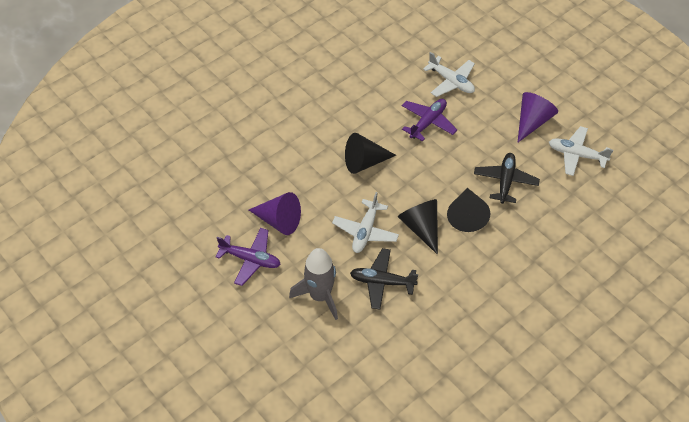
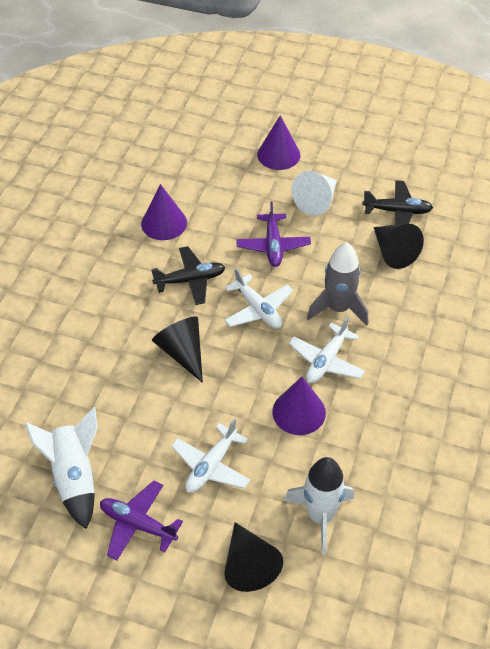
purple cone: 2 -> 3
white cone: 0 -> 1
white rocket: 0 -> 2

